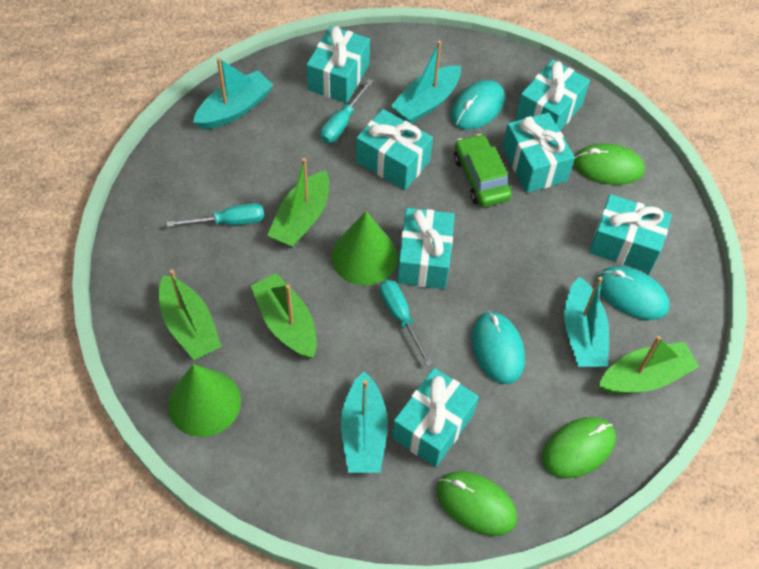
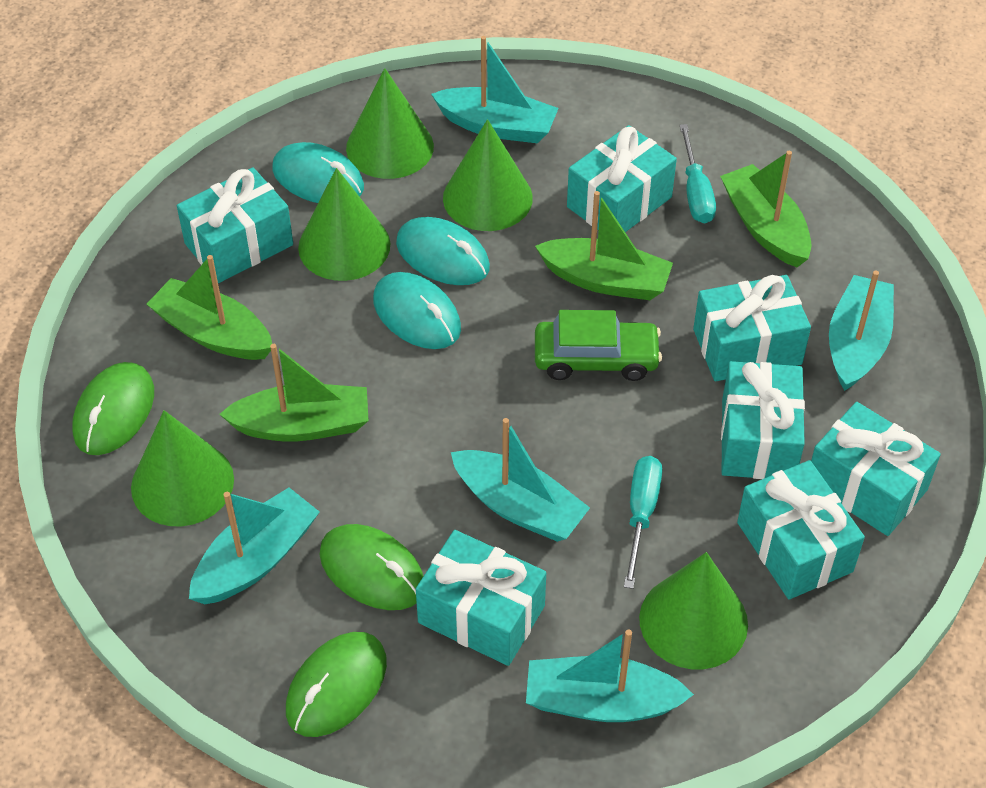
green cone: 2 -> 5
turquoise boat: 4 -> 5
turquoise screwdriver: 3 -> 2

